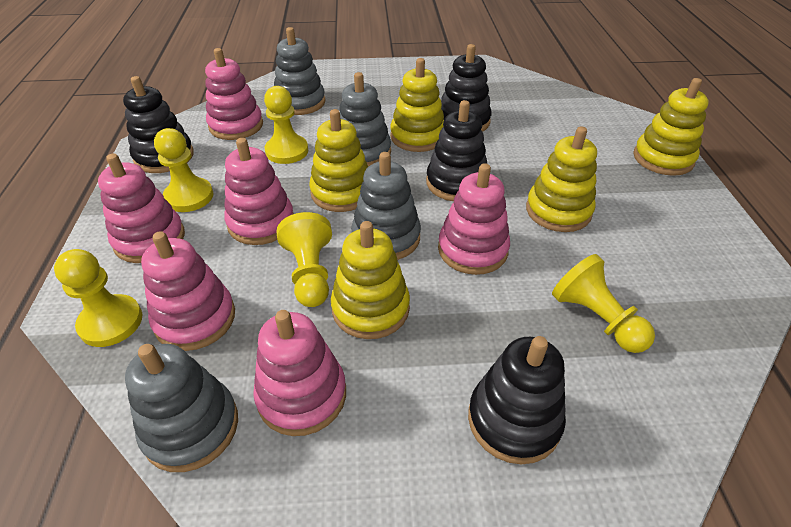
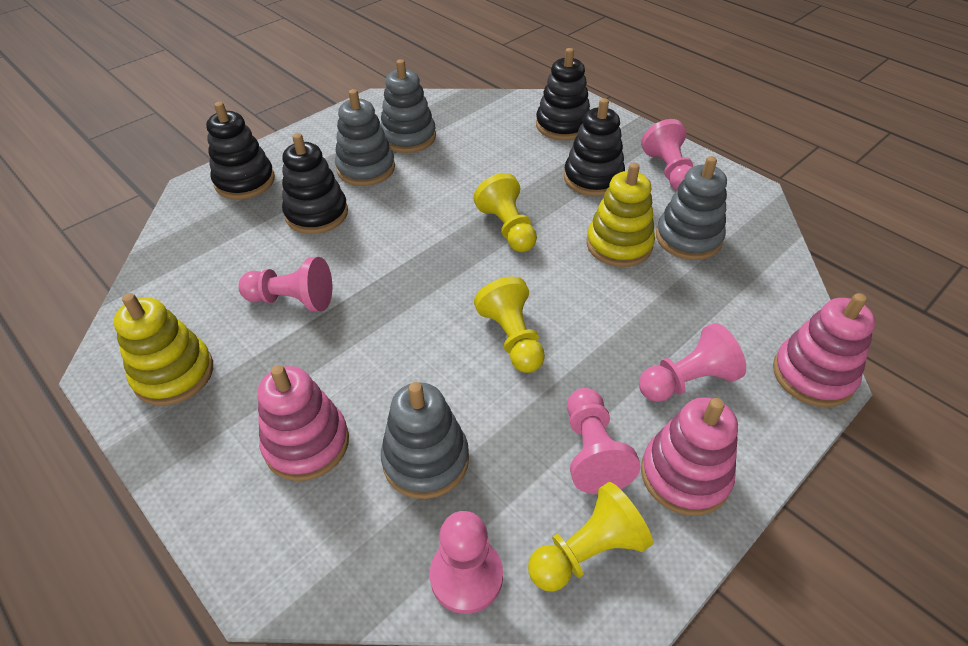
pink pawn: 0 -> 5
pink stacking toy: 6 -> 3
yellow pawn: 5 -> 3
yellow stacking toy: 5 -> 2

